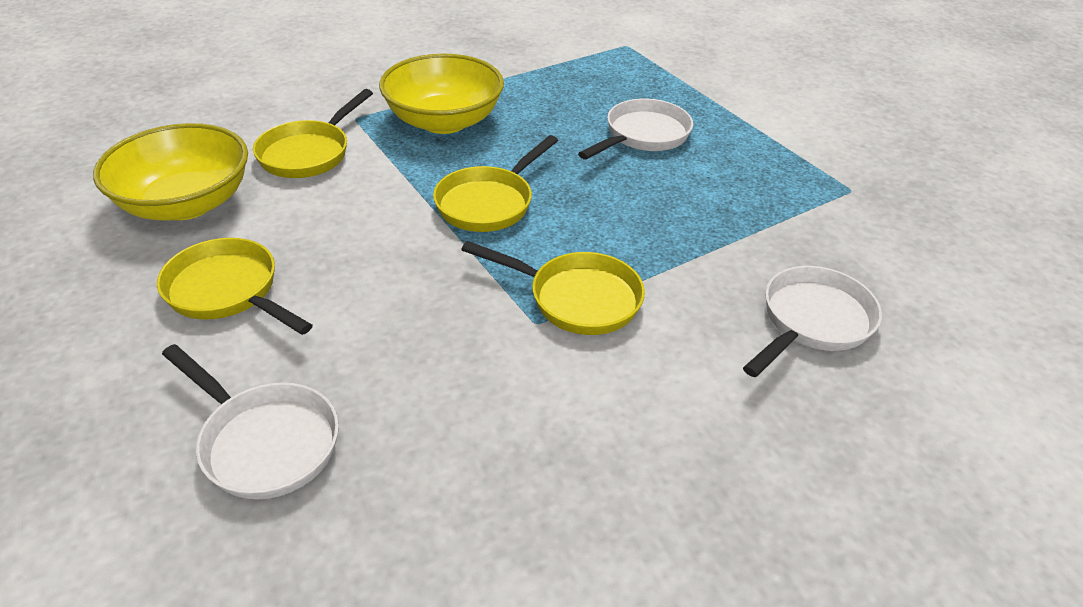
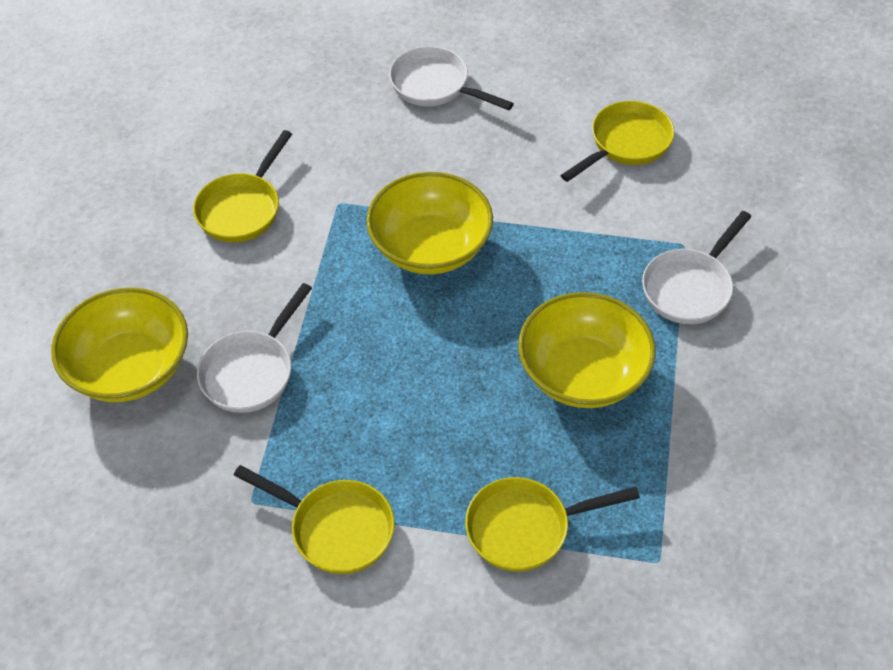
yellow bowl: 2 -> 3

